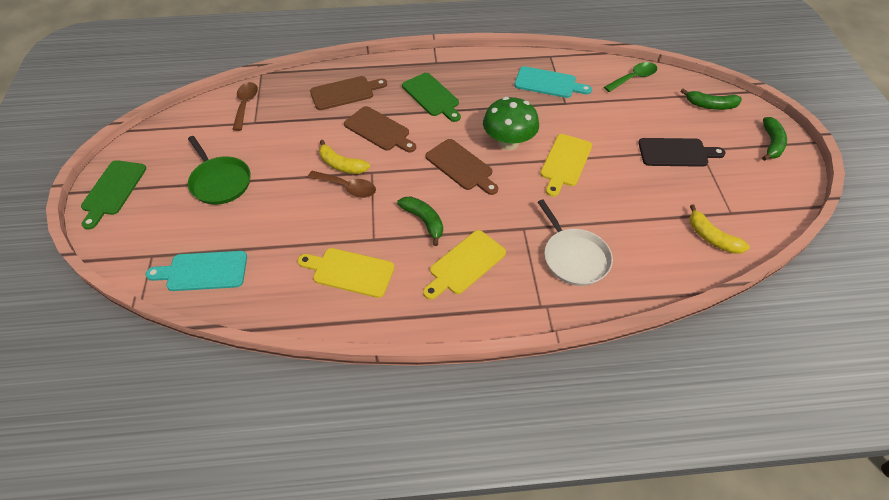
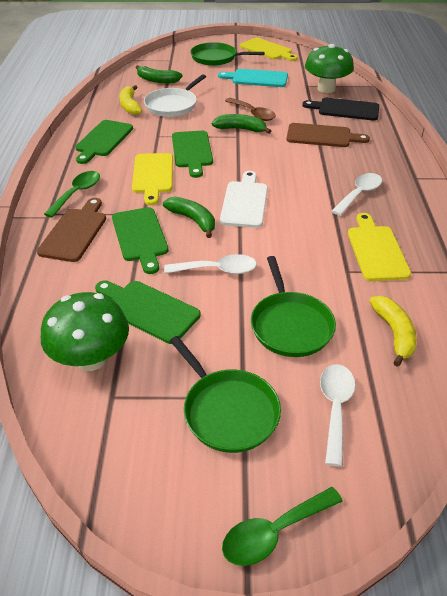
brown cutting board: 3 -> 2
brown spoon: 2 -> 1
green cutting board: 2 -> 4
green mushroom: 1 -> 2
green pan: 1 -> 3
green spoon: 1 -> 2
turquoise cutting board: 2 -> 1
white cutting board: 0 -> 1
white spoon: 0 -> 3

